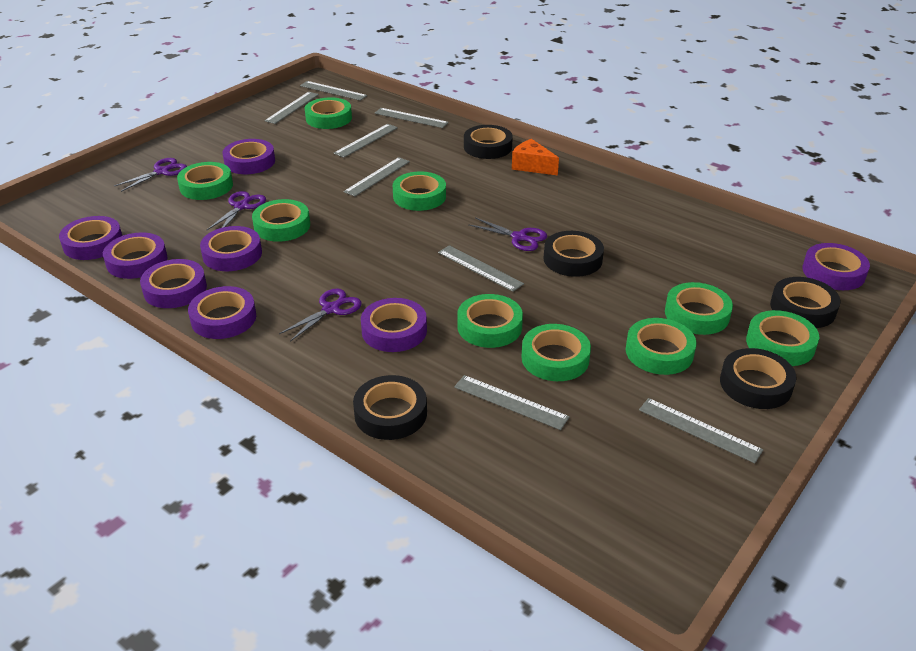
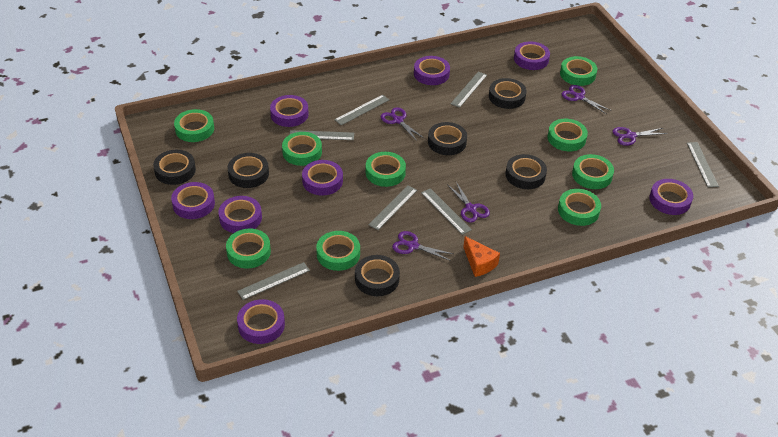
black tape: 5 -> 6
grey ruler: 8 -> 7
purple scissors: 4 -> 5

